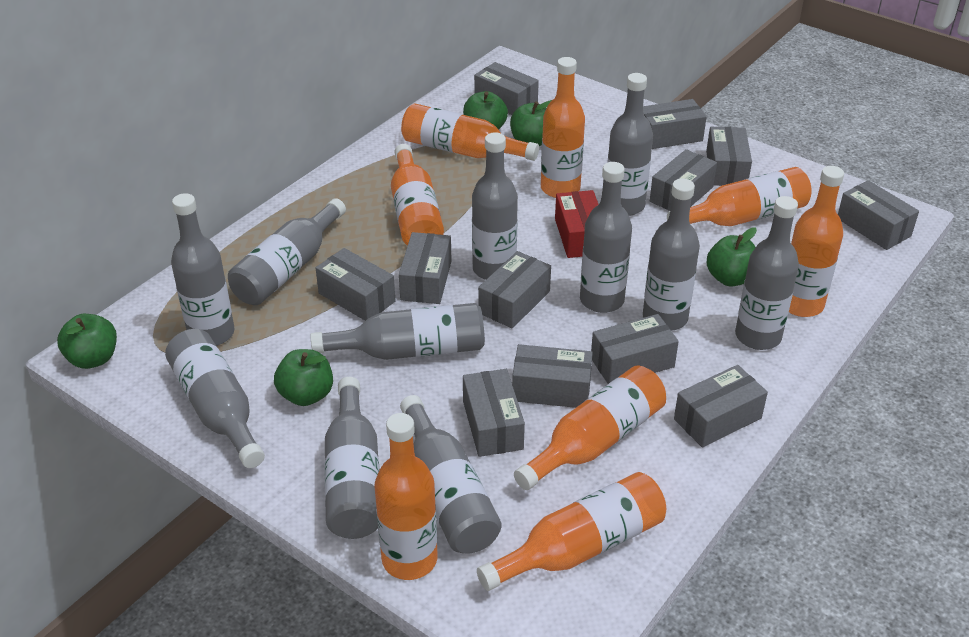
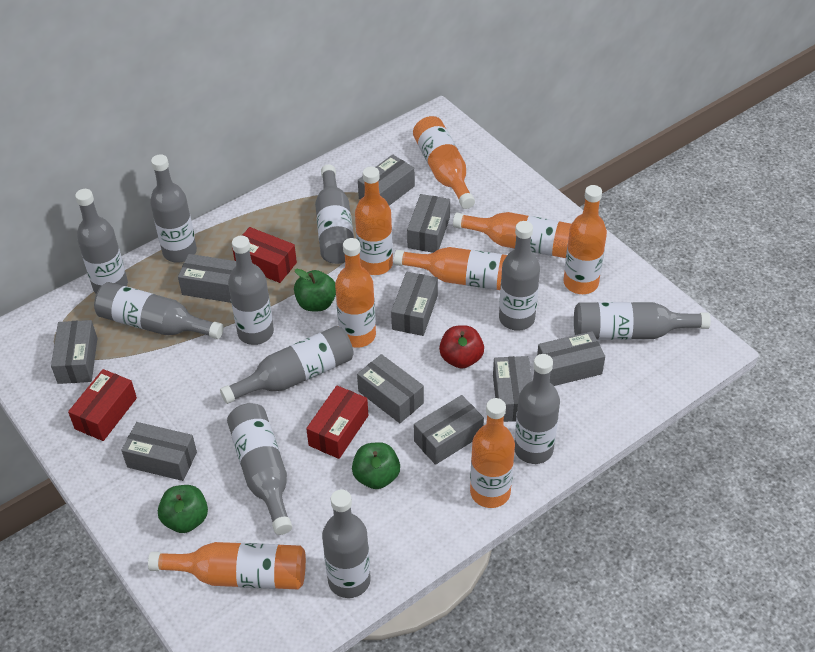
green apple: 5 -> 3
grey box: 12 -> 10
red apple: 0 -> 1
red box: 1 -> 3

